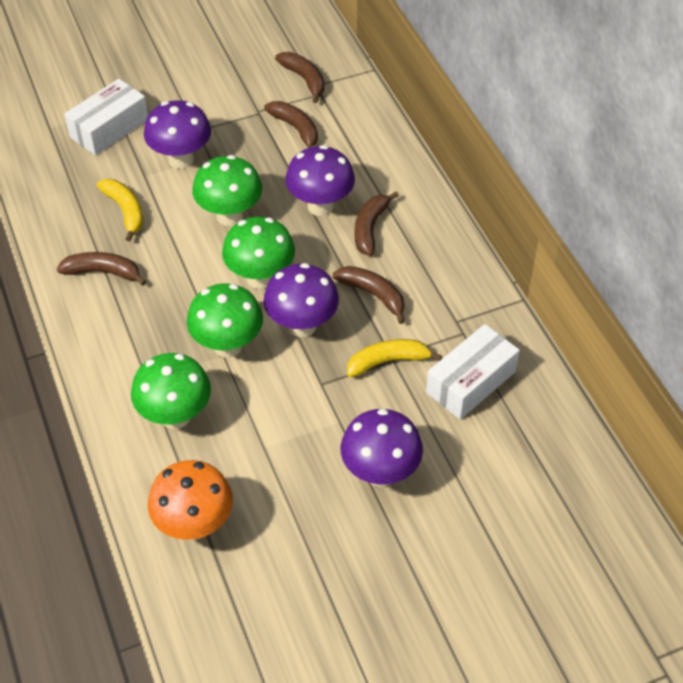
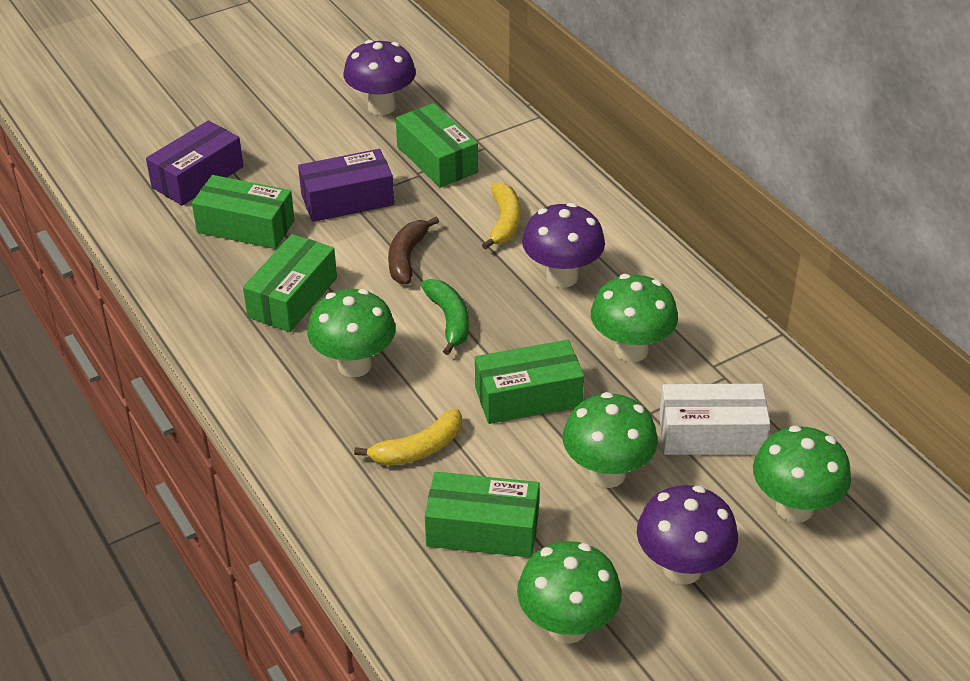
brown banana: 5 -> 1
green banana: 0 -> 1
green box: 0 -> 5
green mushroom: 4 -> 5
orange mushroom: 1 -> 0
purple box: 0 -> 2
purple mushroom: 4 -> 3
white box: 2 -> 1

